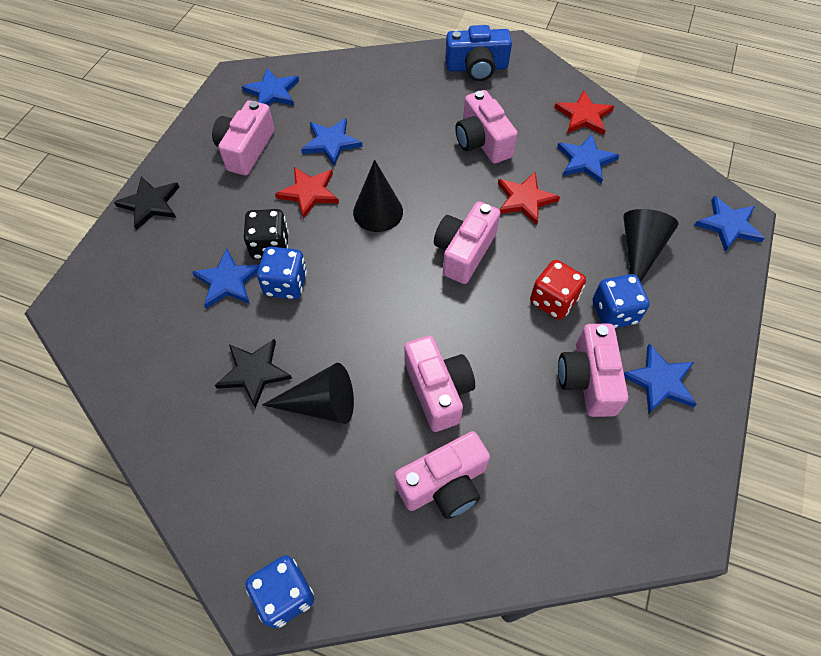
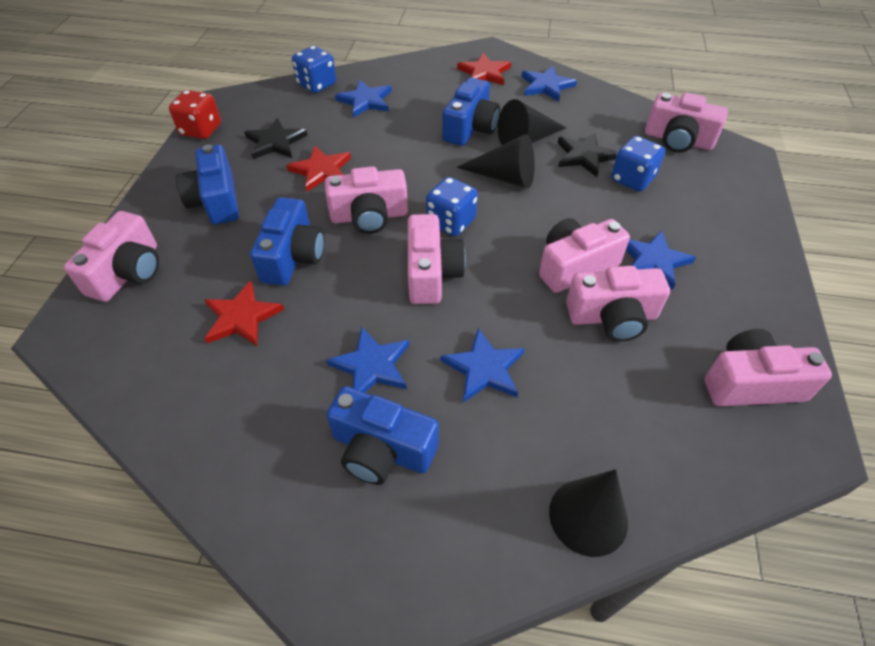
black dice: 1 -> 0
blue camera: 1 -> 4
blue star: 6 -> 5
pink camera: 6 -> 7

